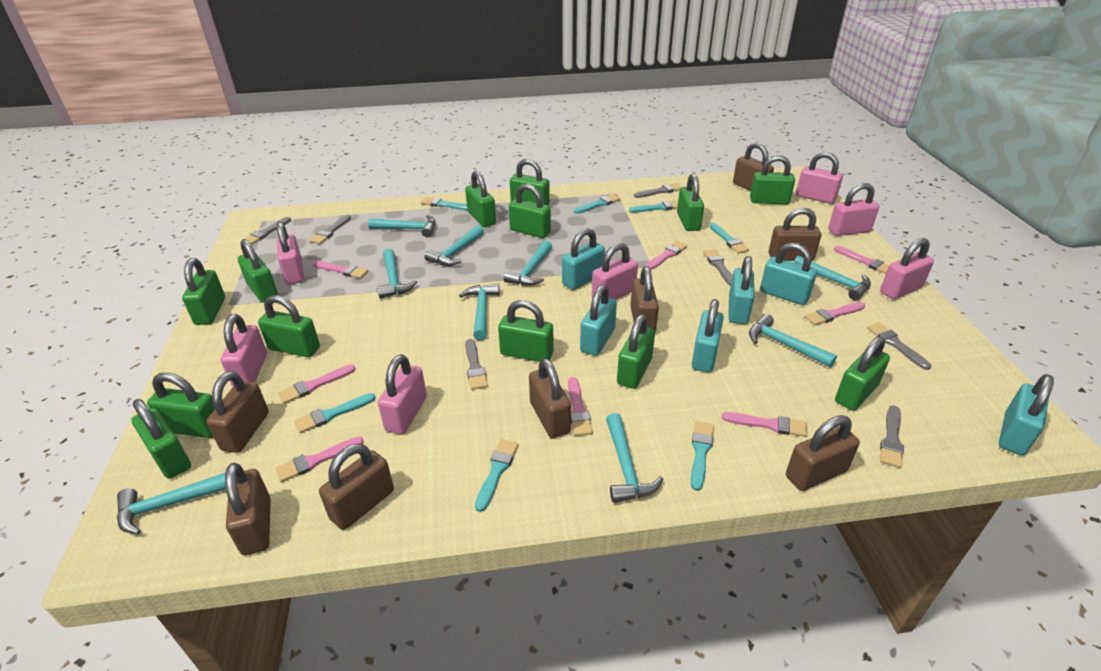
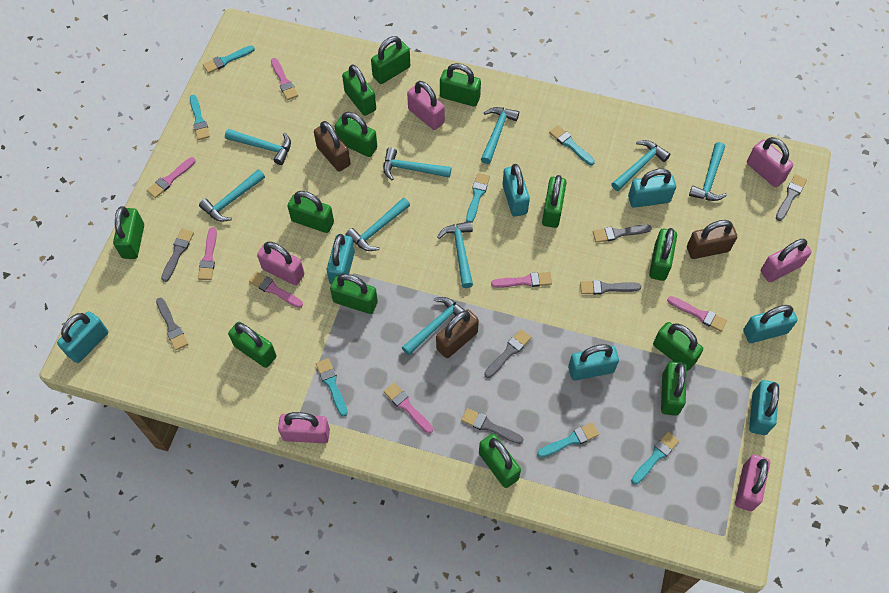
brown padlock: 8 -> 3
pink brush: 8 -> 7
pink padlock: 7 -> 6
turquoise padlock: 6 -> 7

